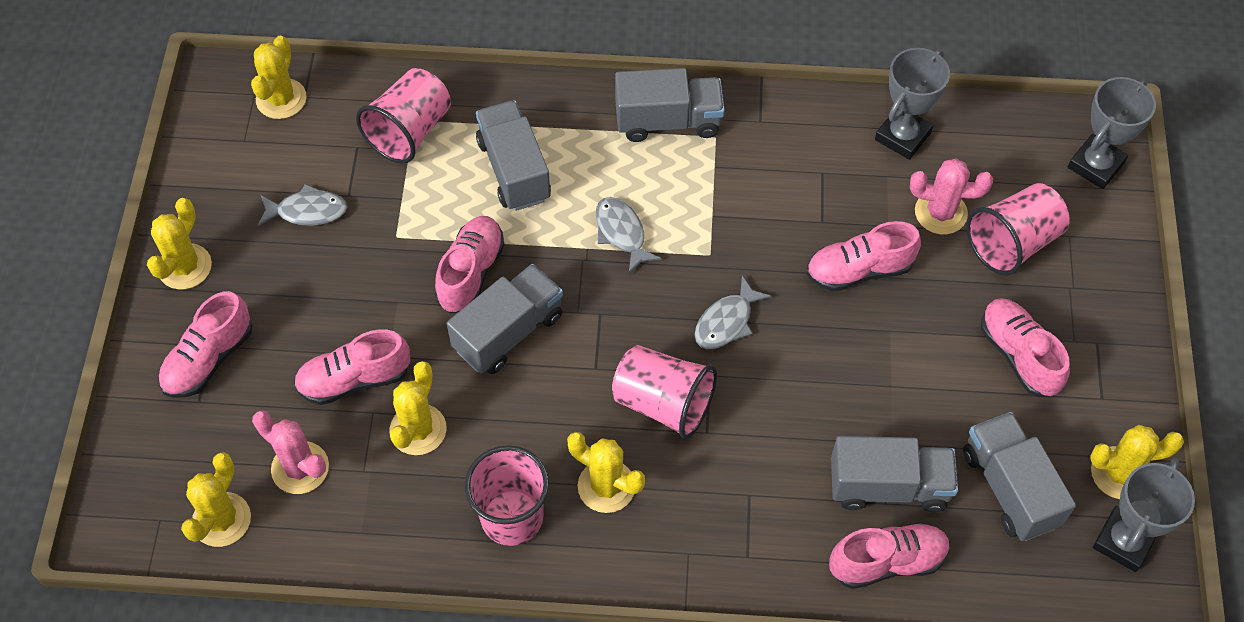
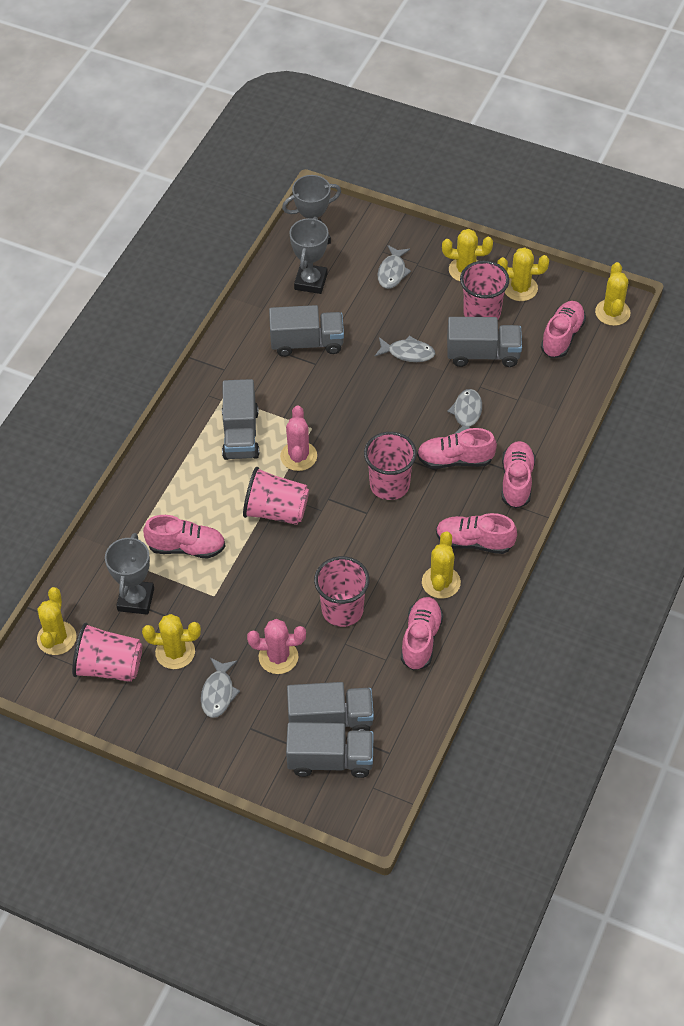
grey fish: 3 -> 4
pink cup: 4 -> 5

